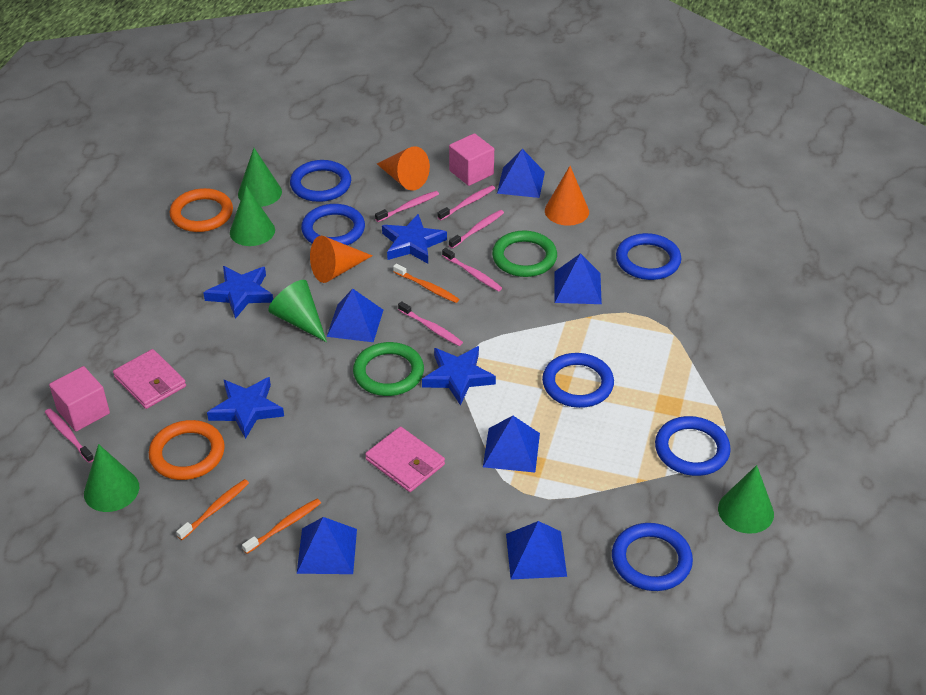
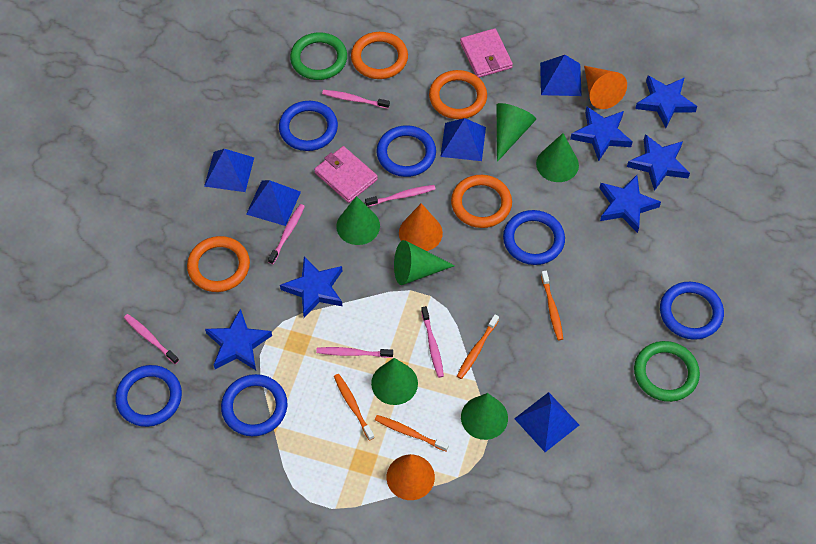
blue pyramid: 6 -> 5
blue star: 4 -> 6
green cone: 5 -> 6
orange ring: 2 -> 4
orange toothbrush: 3 -> 4
pink cube: 2 -> 0

